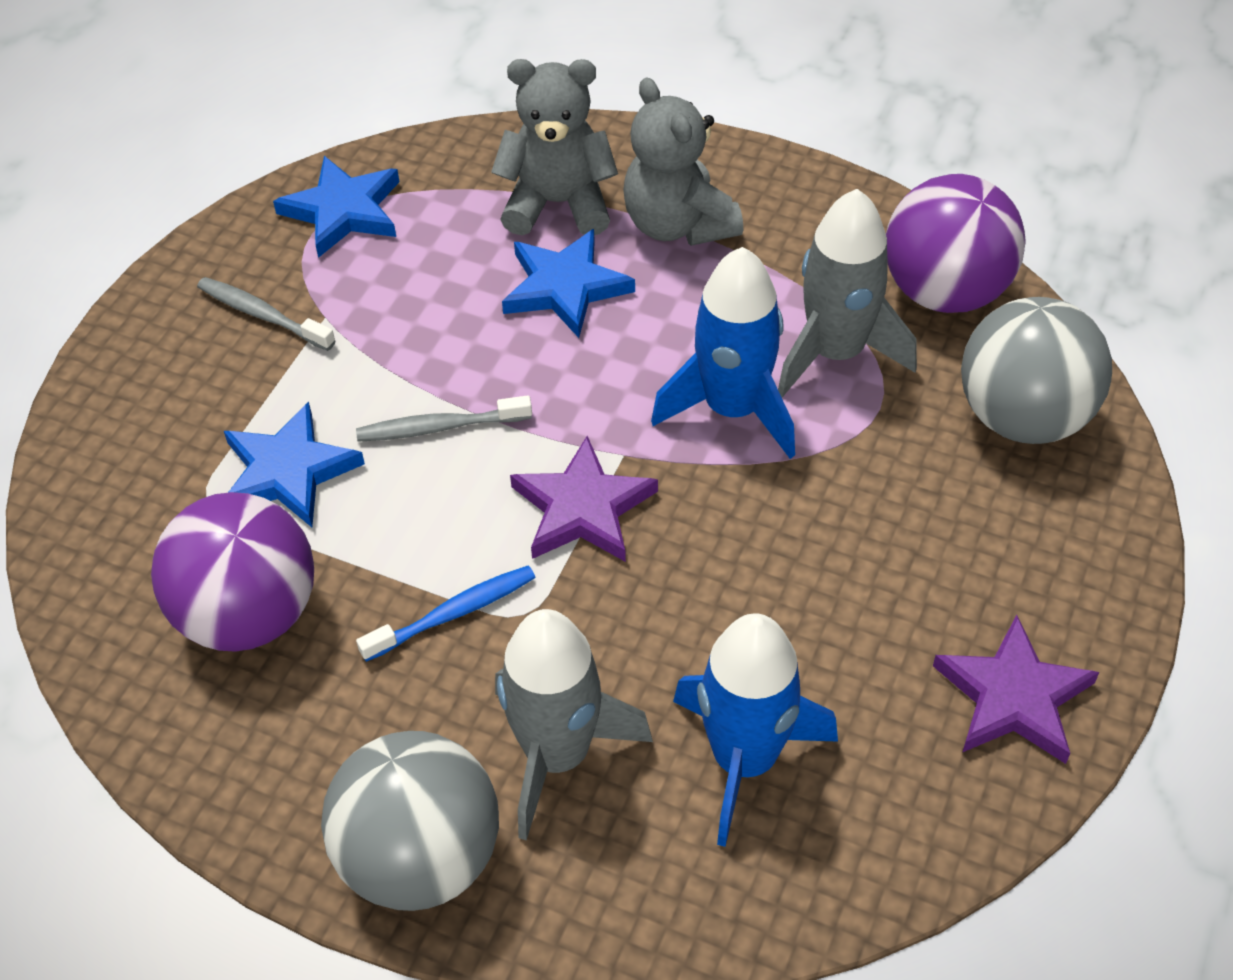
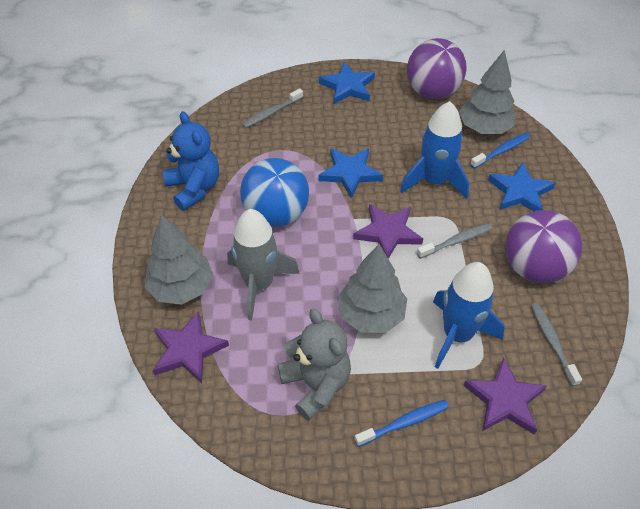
blue ball: 0 -> 1
blue teddy bear: 0 -> 1
blue toothbrush: 1 -> 2
grey ball: 2 -> 0
grey rocket: 2 -> 1
grey teddy bear: 2 -> 1
grey toothbrush: 2 -> 3
grey tree: 0 -> 3
purple star: 2 -> 3

